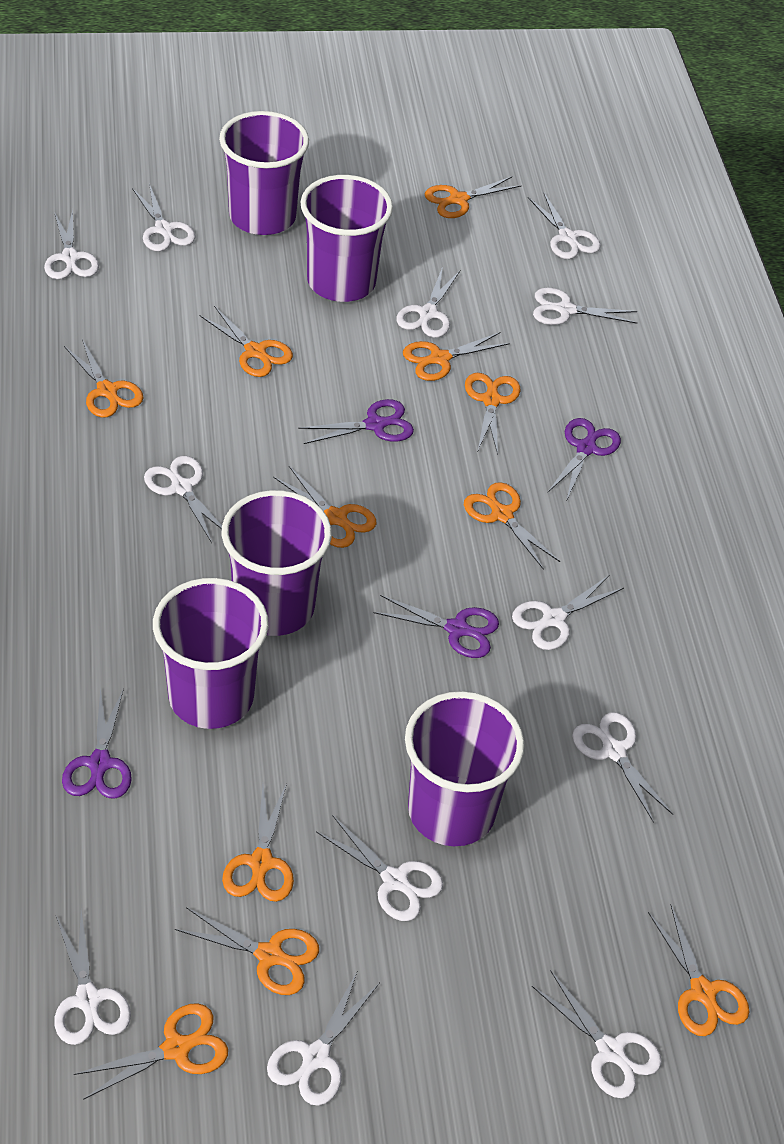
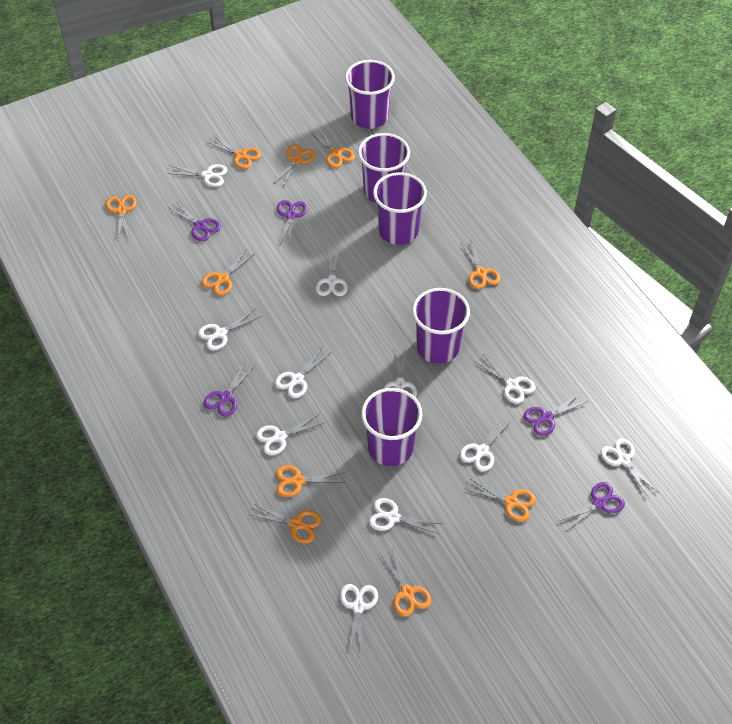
orange scissors: 11 -> 10
purple scissors: 4 -> 5
white scissors: 12 -> 11

